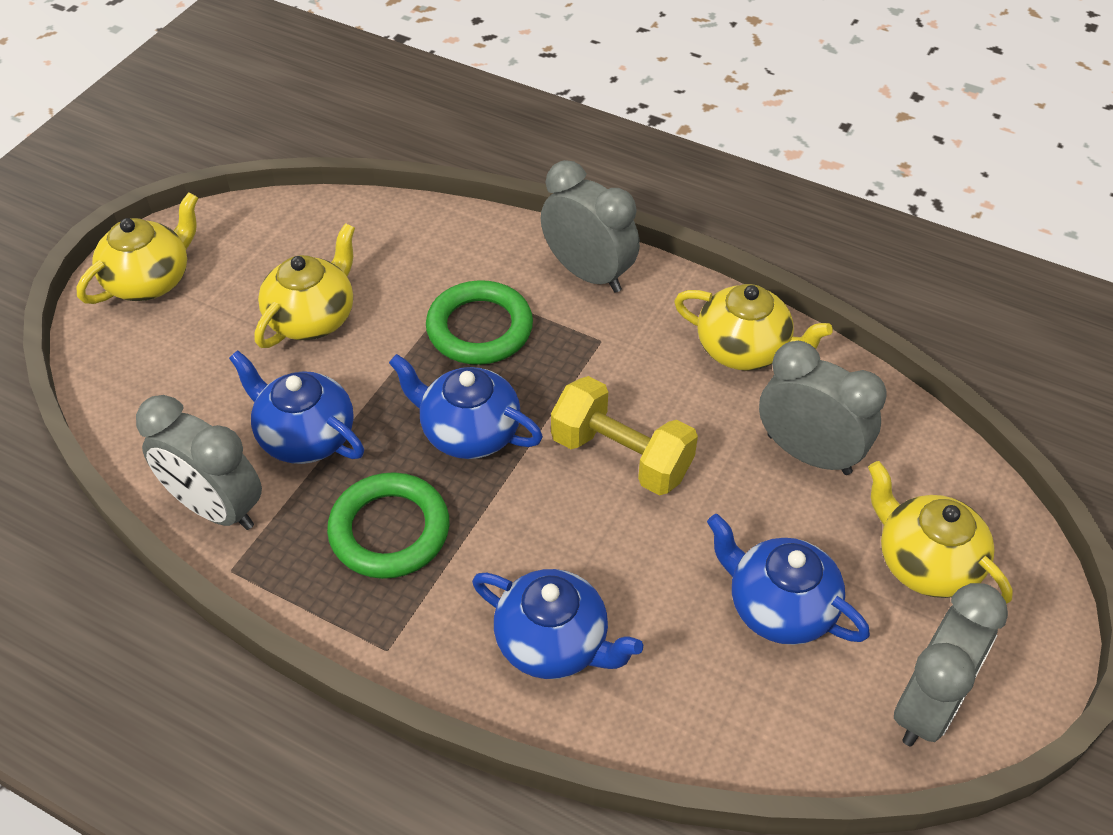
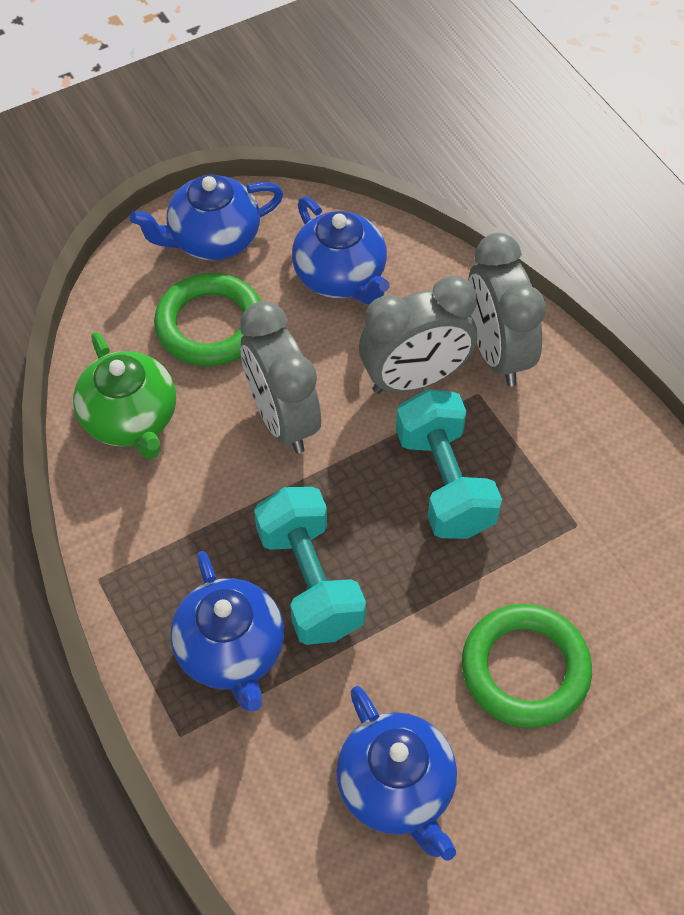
green teapot: 0 -> 1
grey clock: 4 -> 3
turquoise dumbbell: 0 -> 2
yellow dumbbell: 1 -> 0
yellow teapot: 4 -> 0

